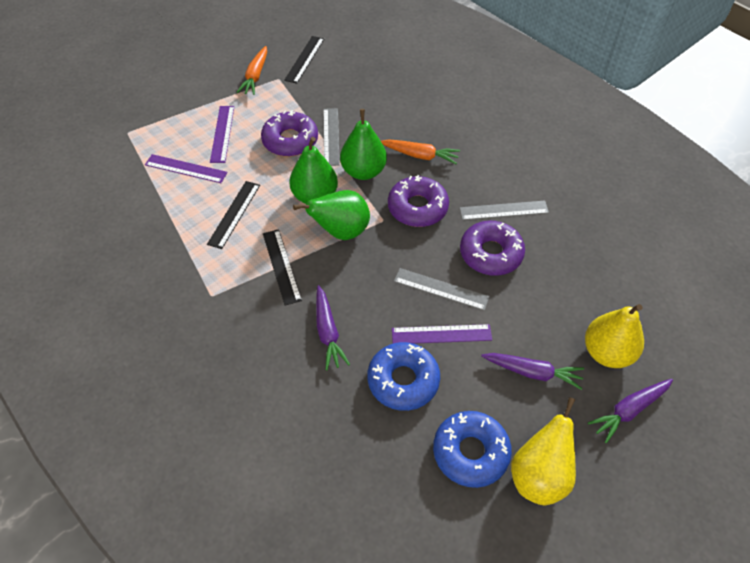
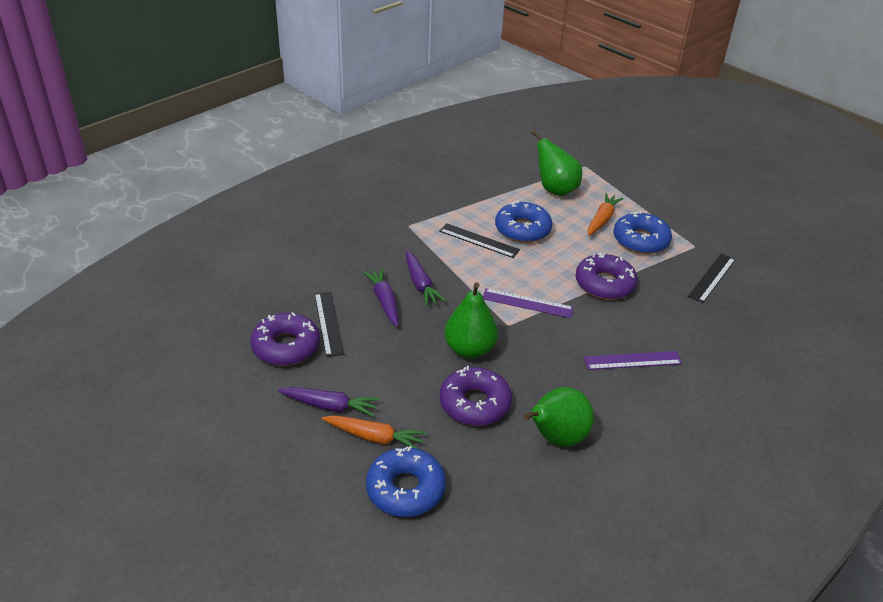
blue donut: 2 -> 3
grey ruler: 3 -> 0
purple ruler: 3 -> 2
yellow pear: 2 -> 0

